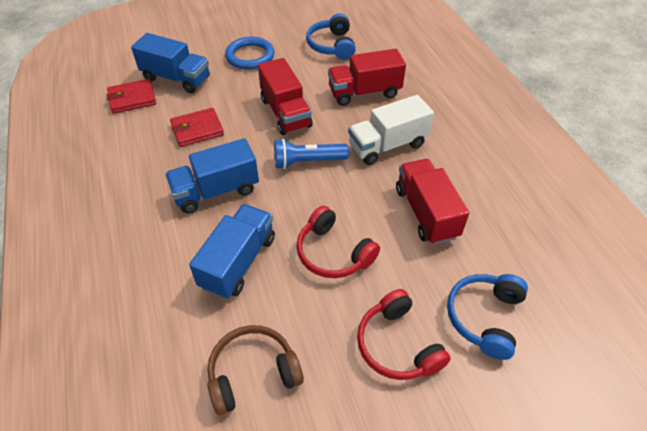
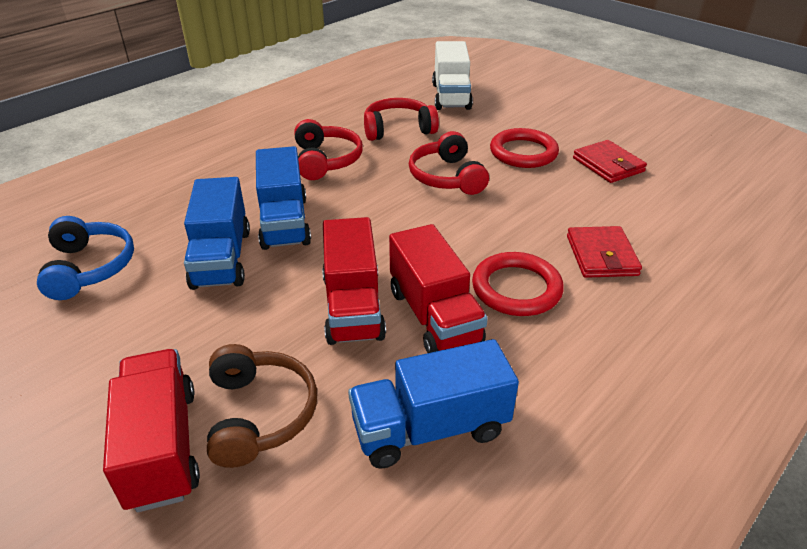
blue flashlight: 1 -> 0
blue headphones: 2 -> 1
blue ring: 1 -> 0
red headphones: 2 -> 3
red ring: 0 -> 2

